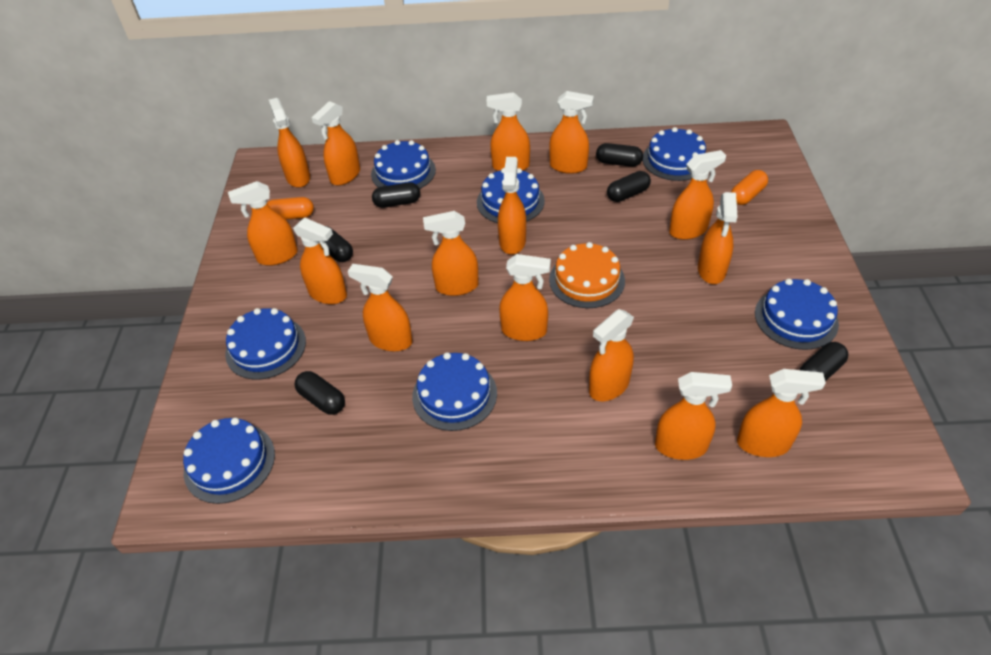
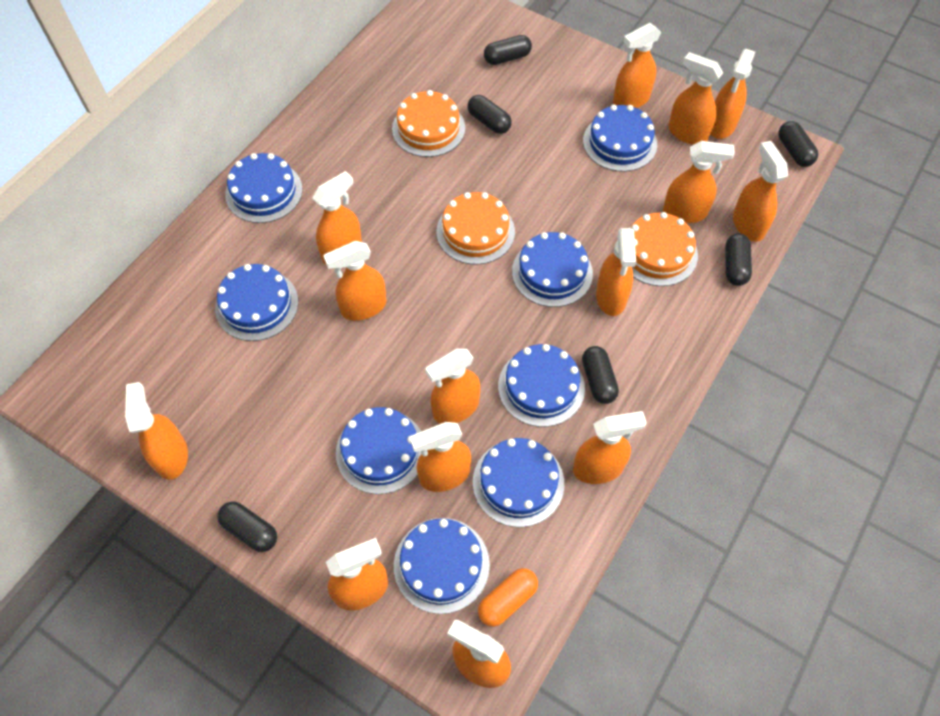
blue cake: 7 -> 8
orange cake: 1 -> 3
orange capsule: 2 -> 1
orange spray bottle: 15 -> 14

